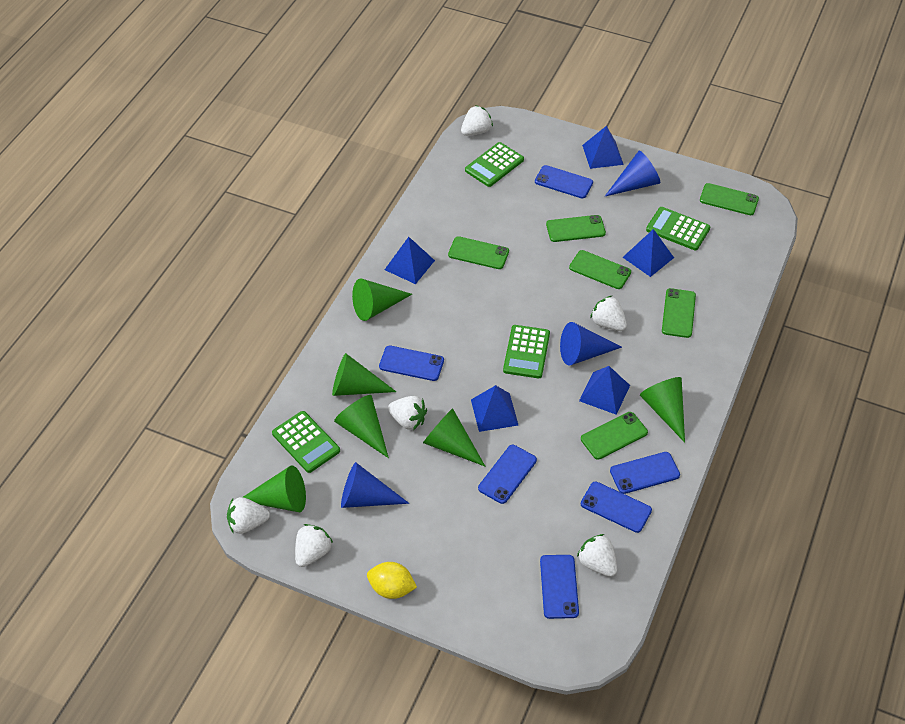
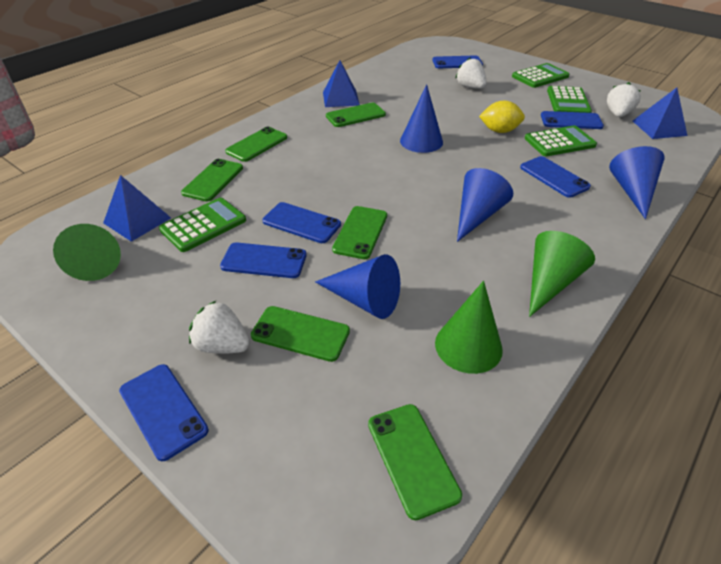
blue cone: 3 -> 4
blue pyramid: 5 -> 3
green cone: 6 -> 3
white strawberry: 6 -> 3

